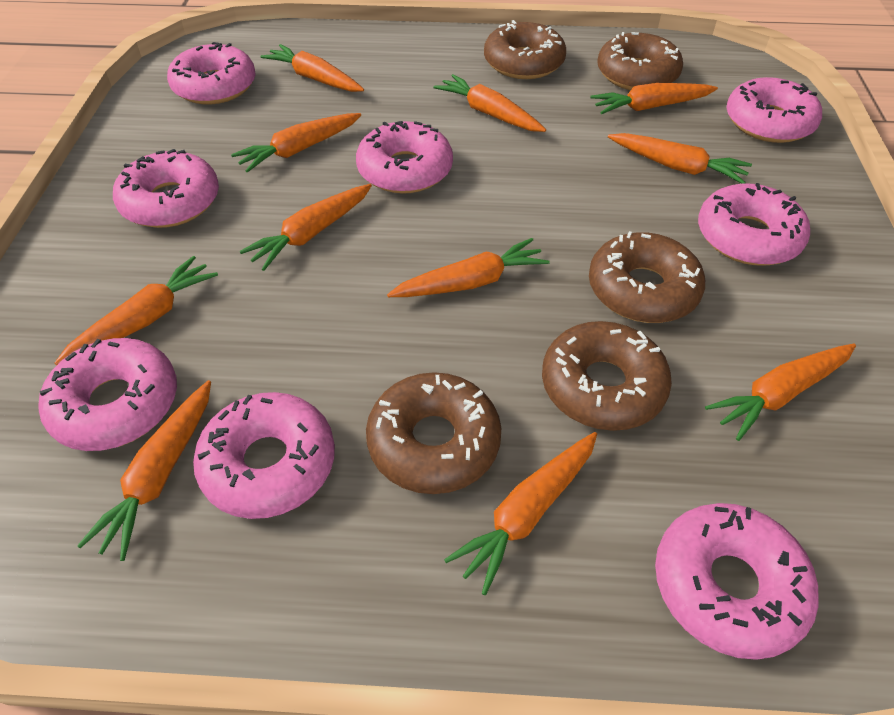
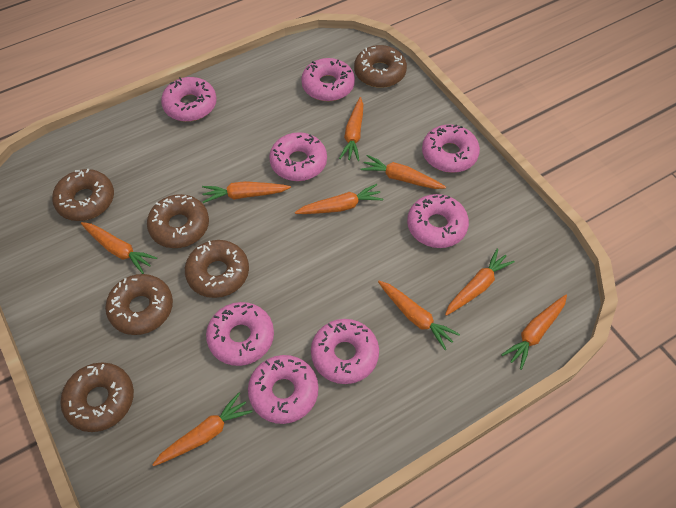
brown donut: 5 -> 6
orange carrot: 11 -> 9

